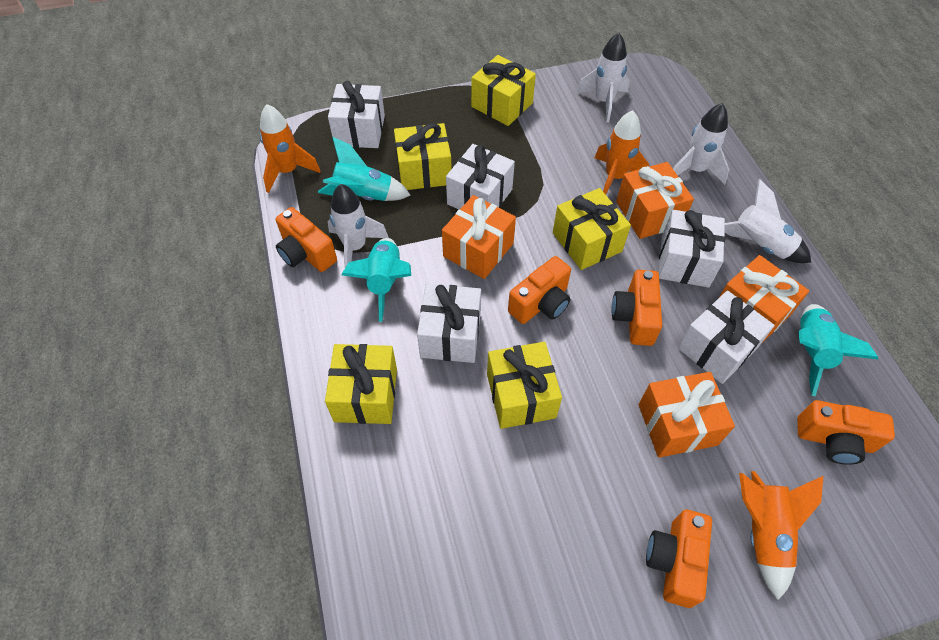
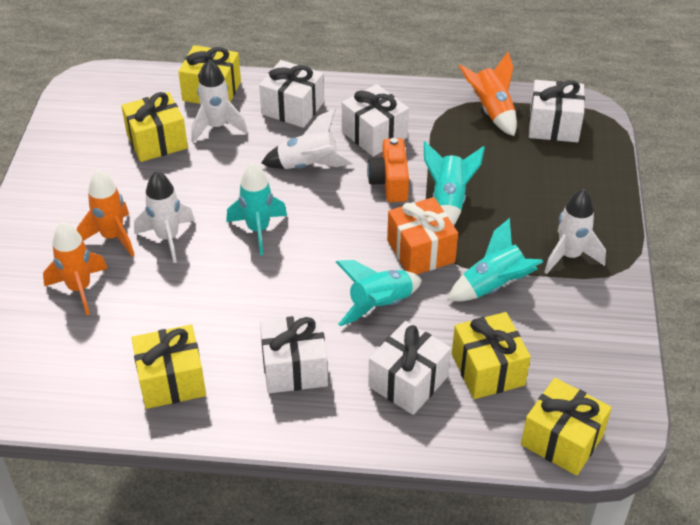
orange camera: 5 -> 1
orange gift: 4 -> 1
turquoise rocket: 3 -> 4

